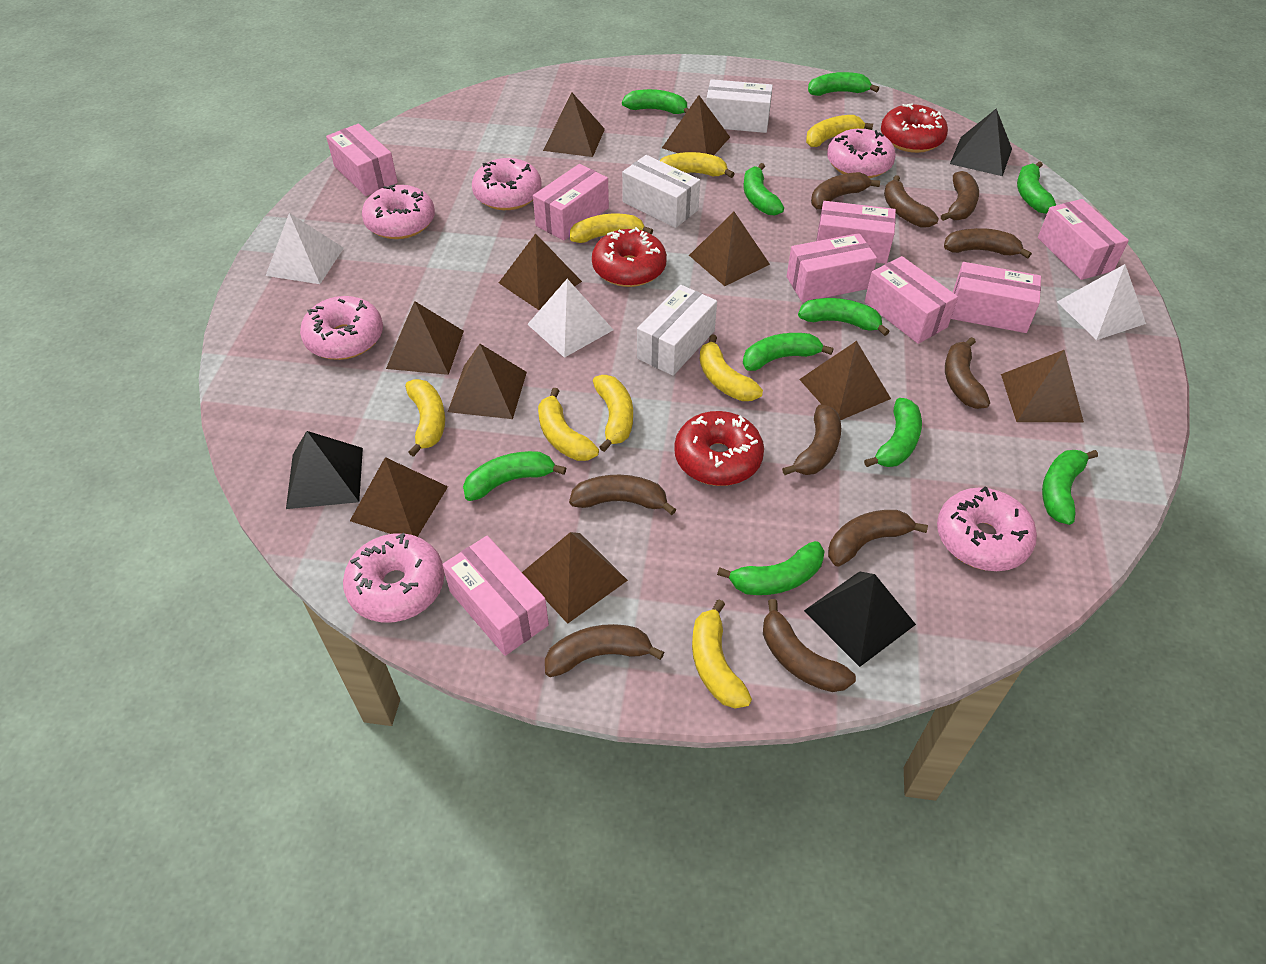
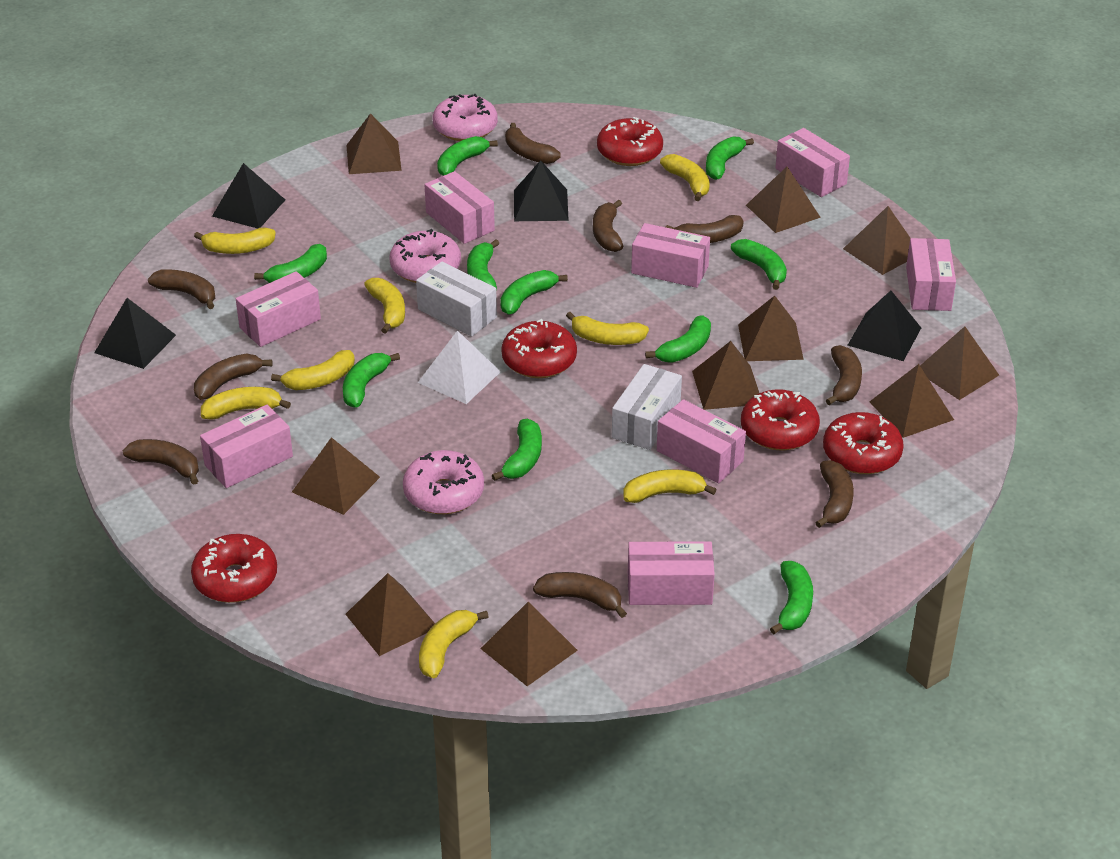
black pyramid: 3 -> 4
brown banana: 10 -> 9
pink donut: 6 -> 3
red donut: 3 -> 5
white box: 3 -> 2
white pyramid: 3 -> 1

